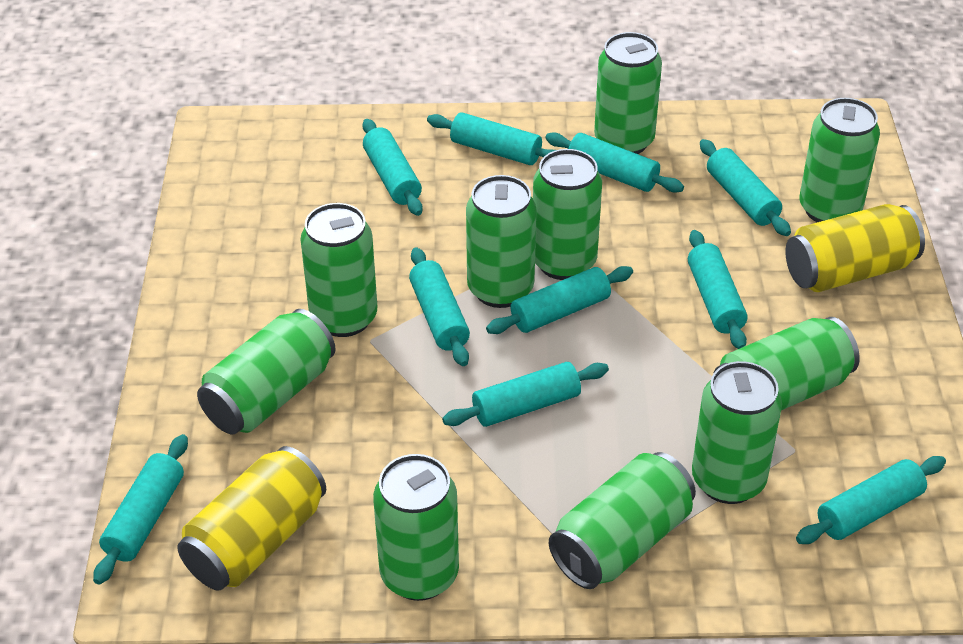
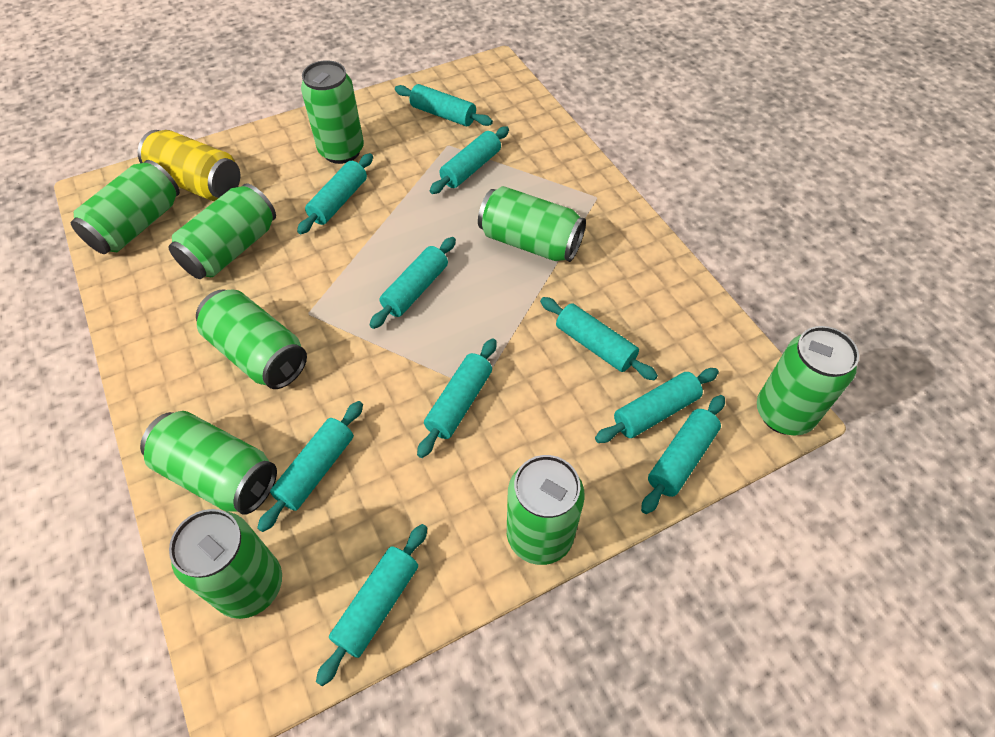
green can: 10 -> 9
yellow can: 2 -> 1

